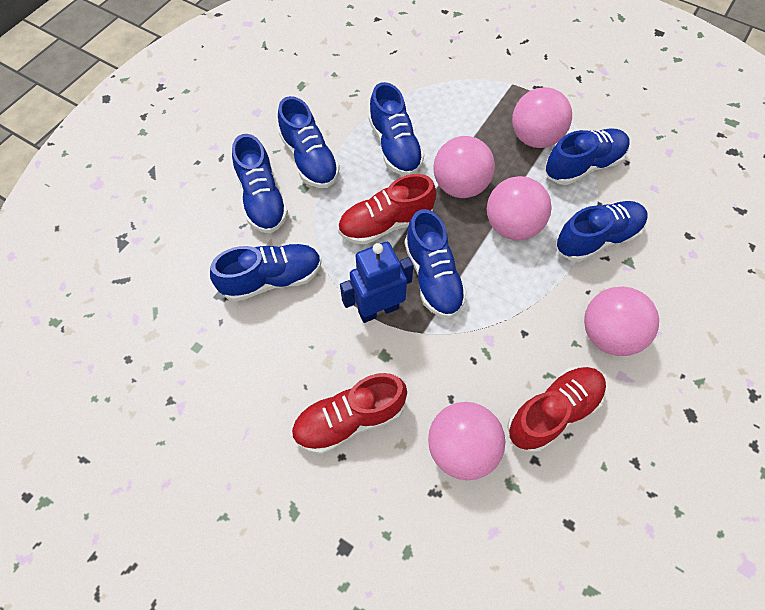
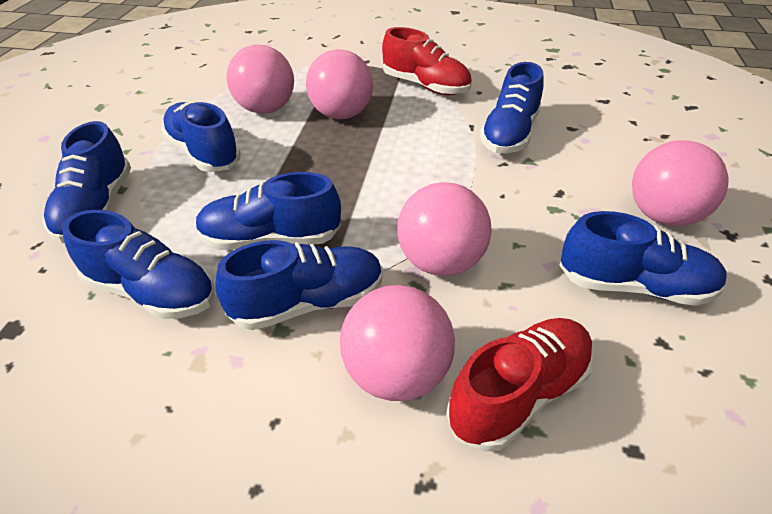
blue robot: 1 -> 0
red shoe: 3 -> 2

